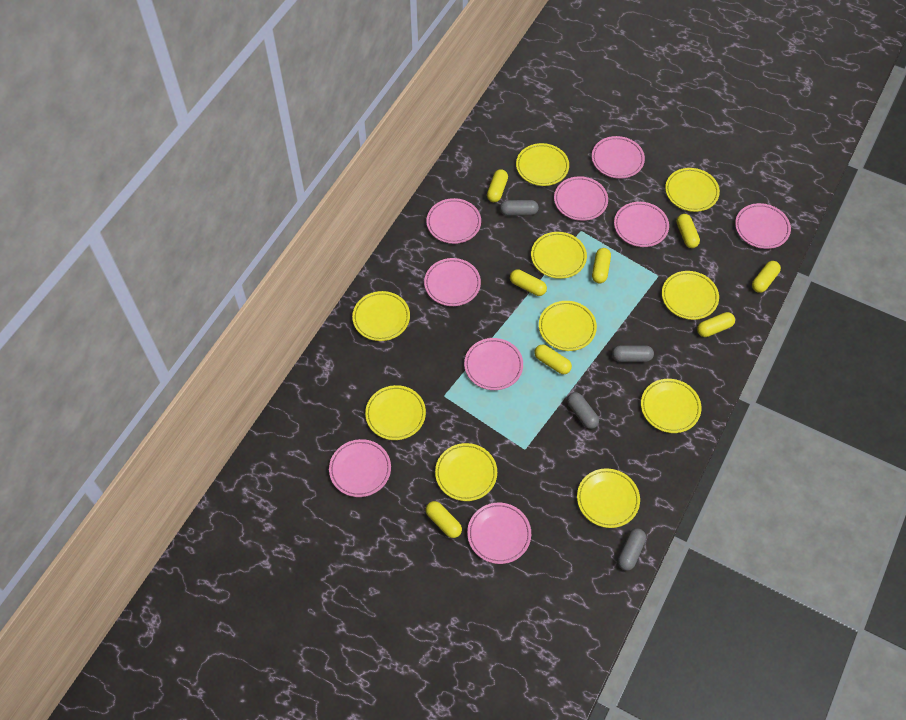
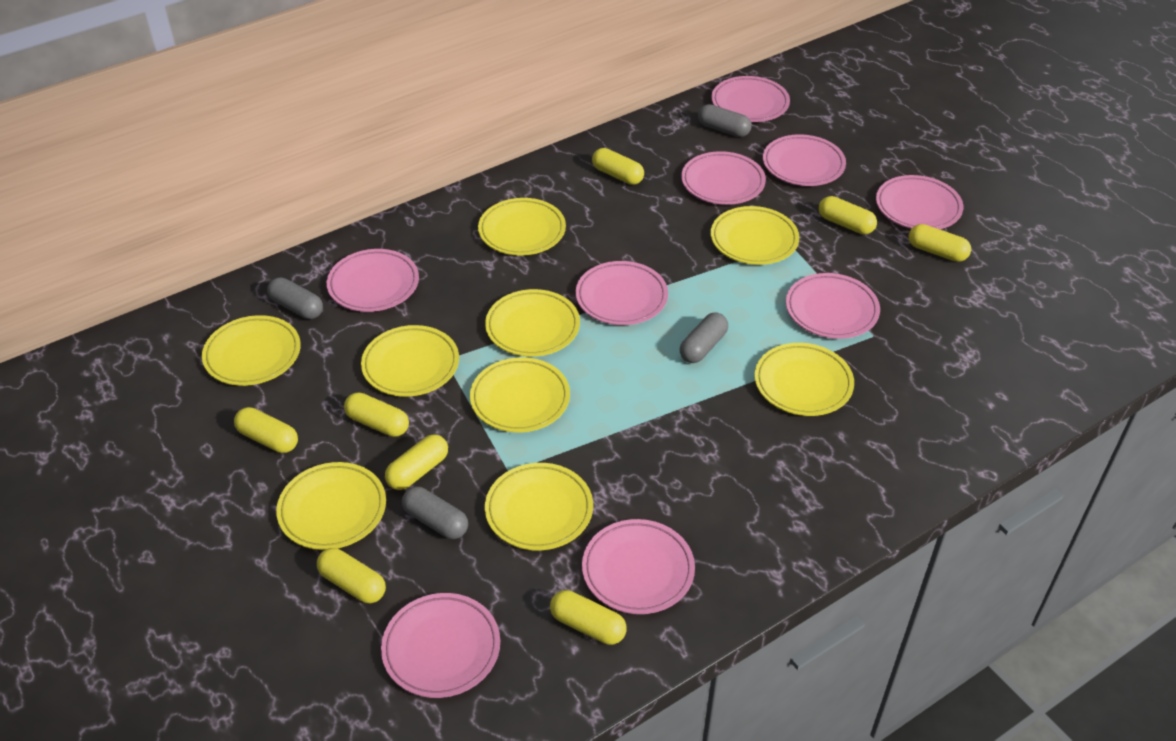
yellow plate: 10 -> 9

